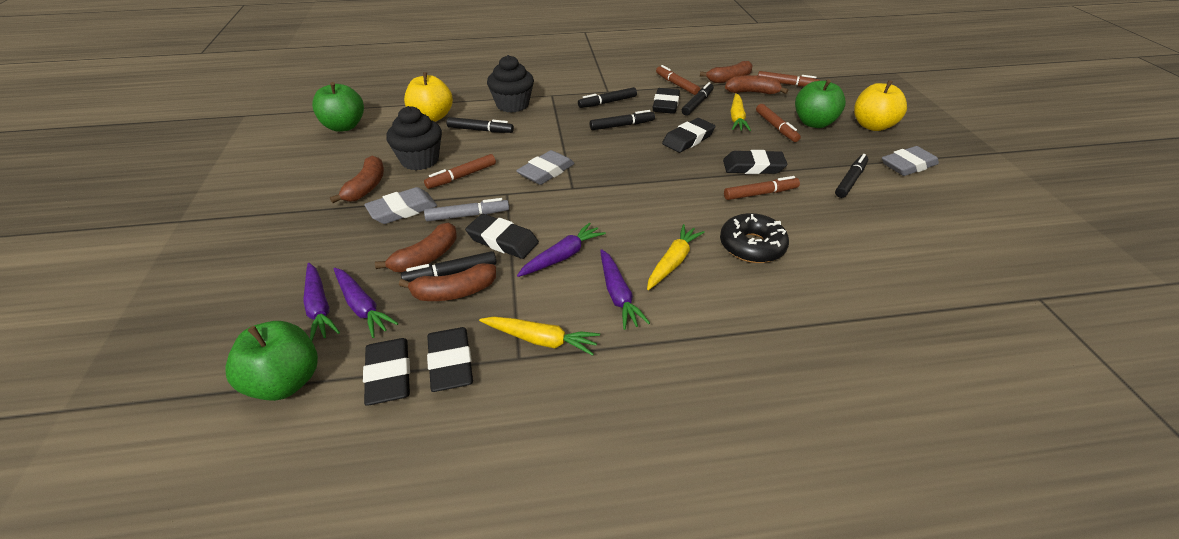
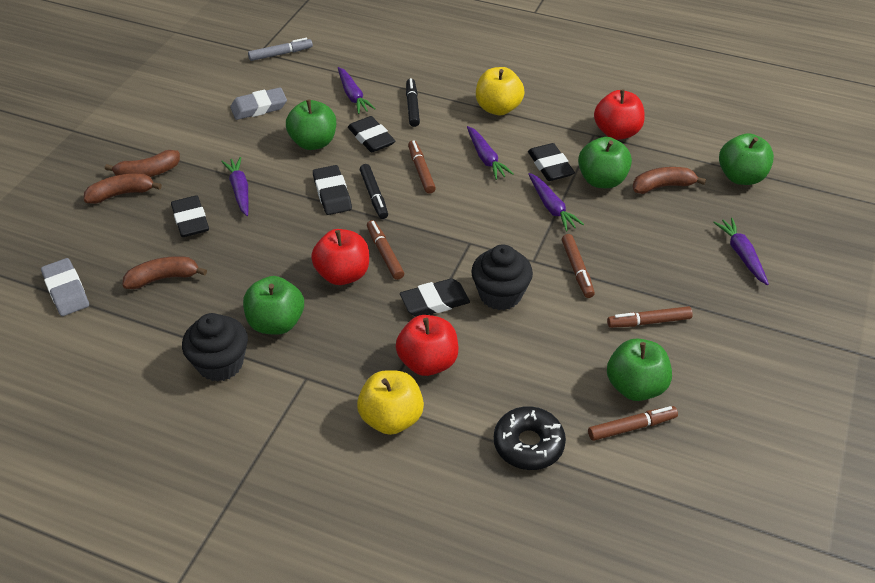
black eraser: 6 -> 5
black marker: 6 -> 2
brown banana: 5 -> 4
green apple: 3 -> 5
grey eraser: 3 -> 2
purple carrot: 4 -> 5
red apple: 0 -> 3
yellow carrot: 3 -> 0

